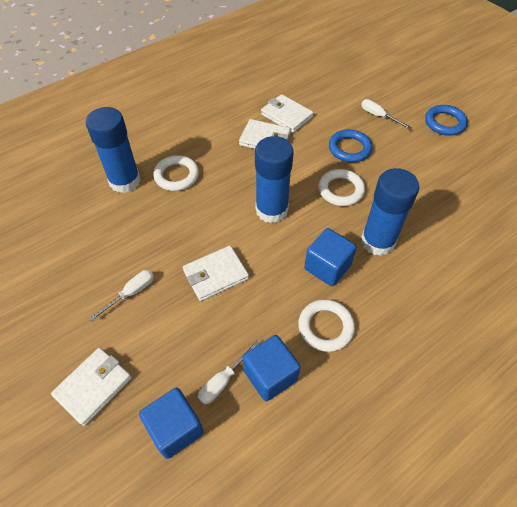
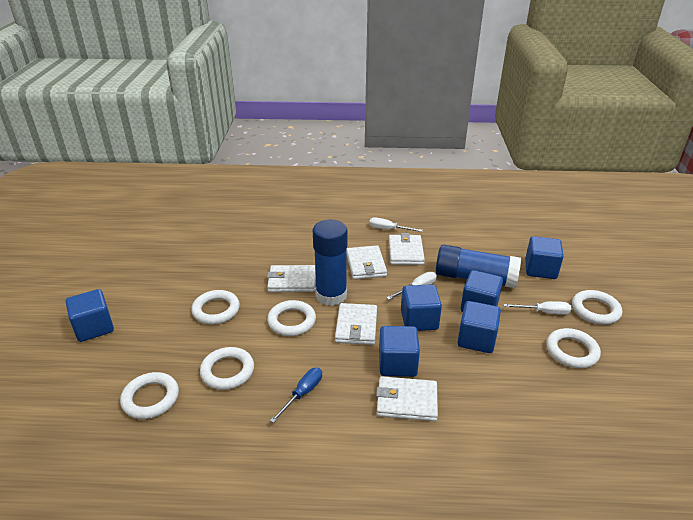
blue cube: 3 -> 6
blue glue stick: 3 -> 2
blue ring: 2 -> 0
blue screwdriver: 0 -> 1
white ring: 3 -> 6
white wallet: 4 -> 5

